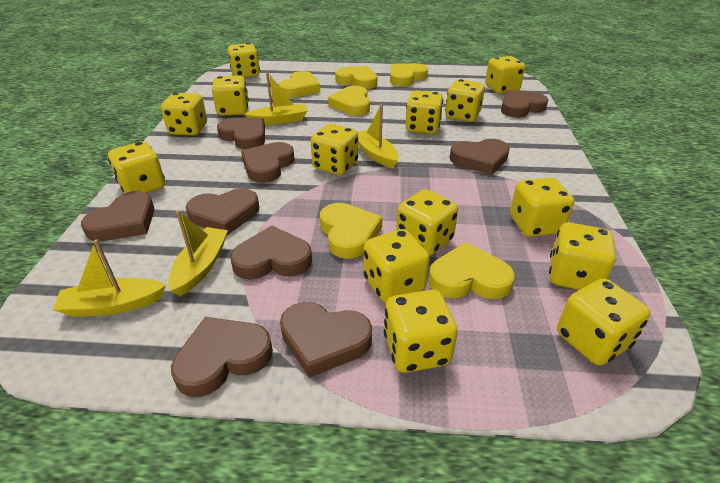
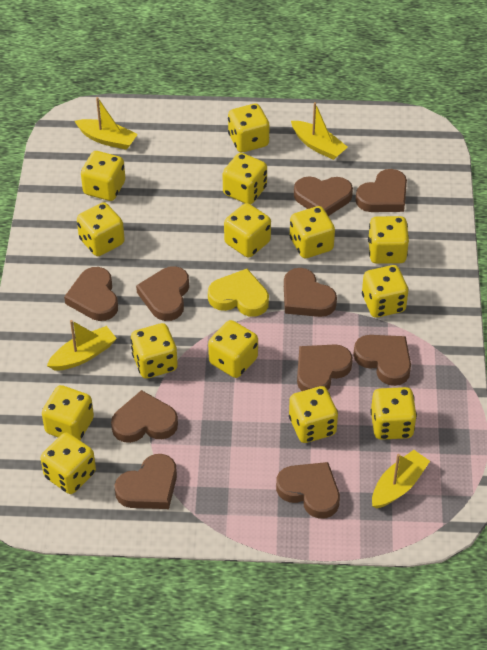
brown heart: 9 -> 10
yellow heart: 6 -> 1

